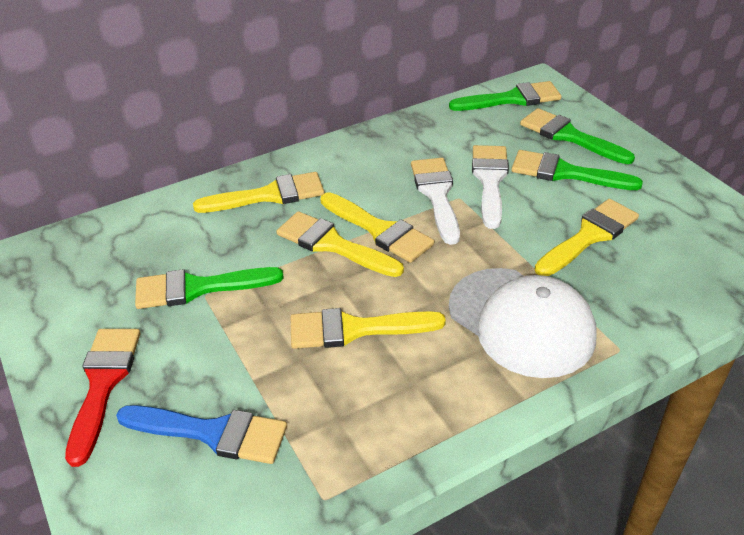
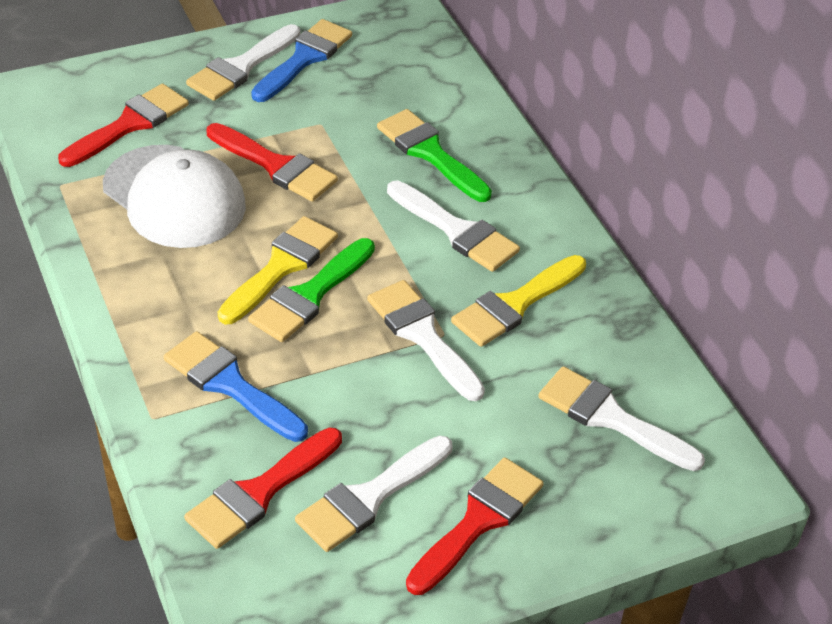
blue brush: 1 -> 2
green brush: 4 -> 2
red brush: 1 -> 4
white brush: 2 -> 5
yellow brush: 5 -> 2

